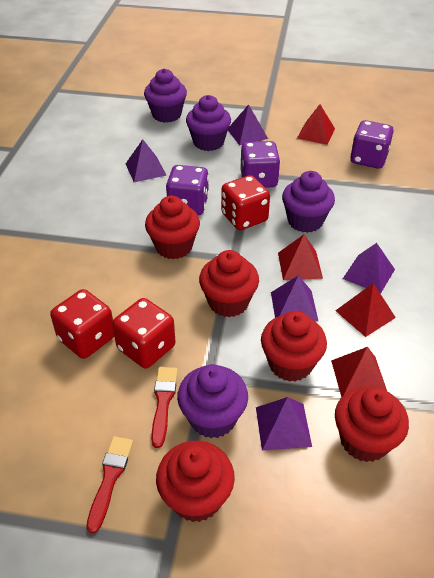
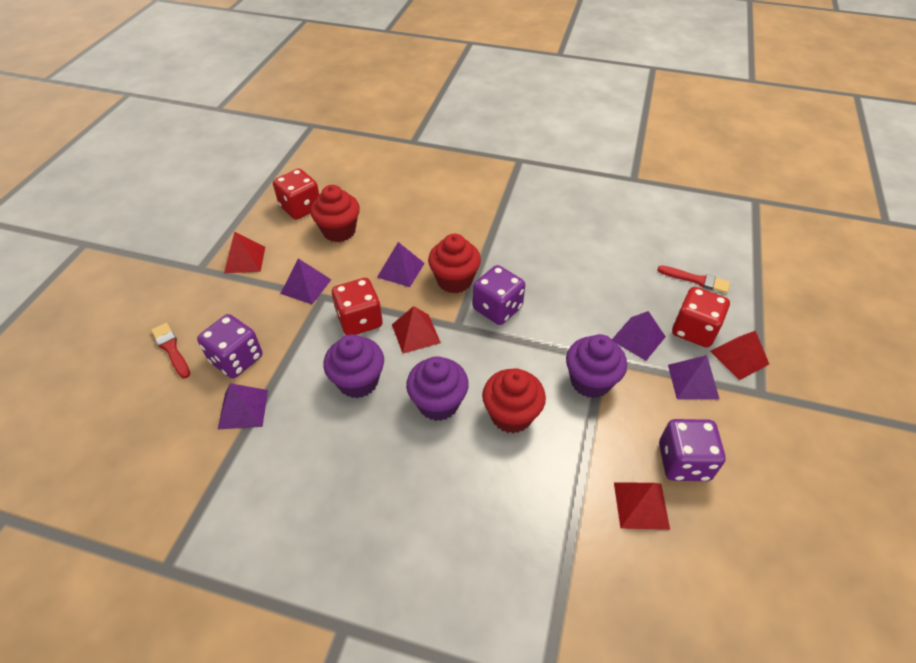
purple cupcake: 4 -> 3
red cupcake: 5 -> 3

